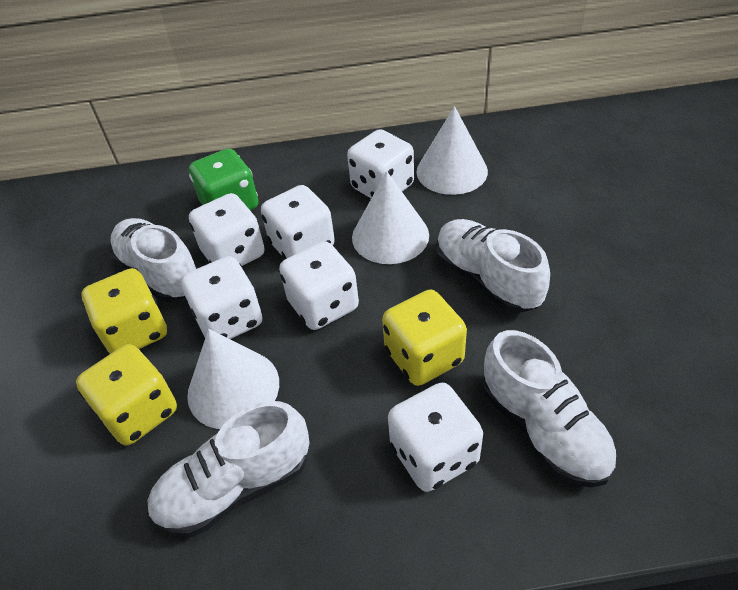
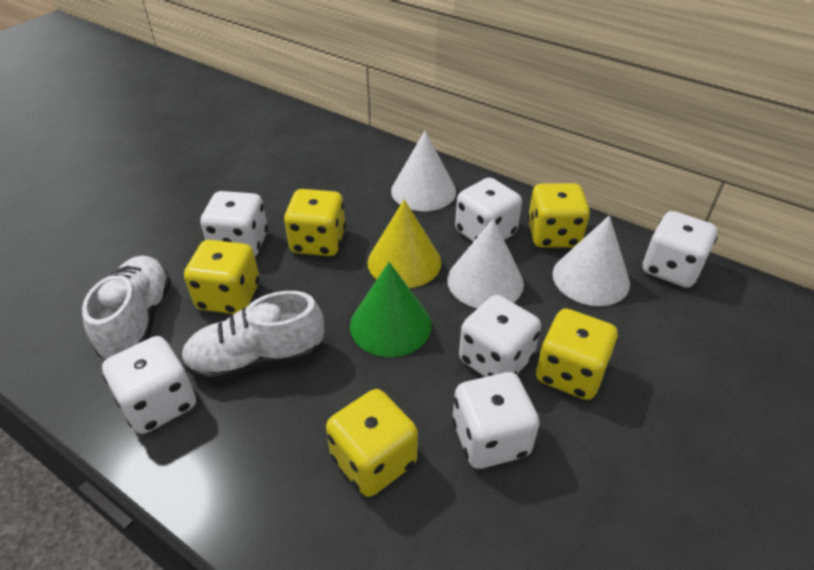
green cone: 0 -> 1
green dice: 1 -> 0
white shoe: 4 -> 2
yellow cone: 0 -> 1
yellow dice: 3 -> 5

